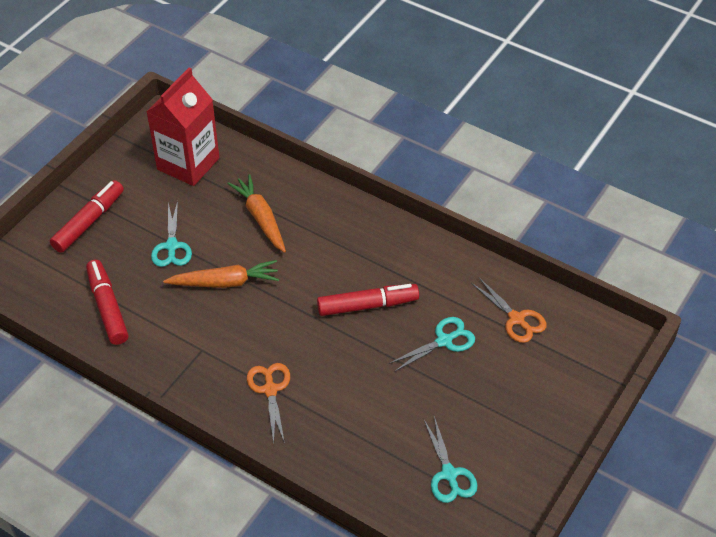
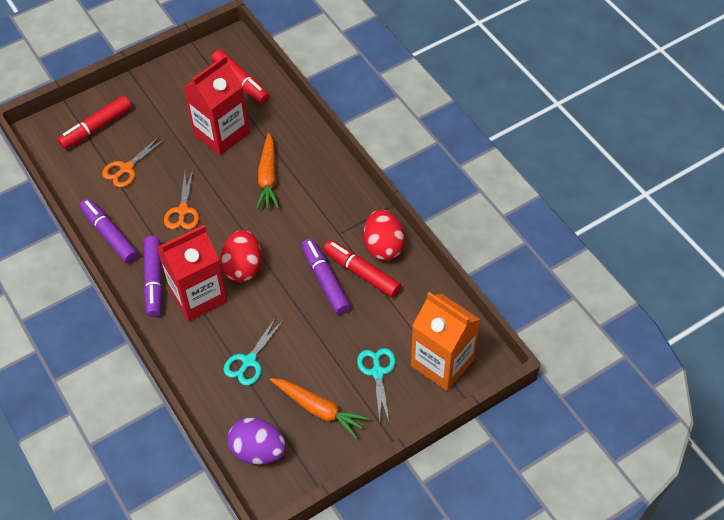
orange carton: 0 -> 1
purple egg: 0 -> 1
purple marker: 0 -> 3
red carton: 1 -> 2
red egg: 0 -> 2
turquoise scissors: 3 -> 2

